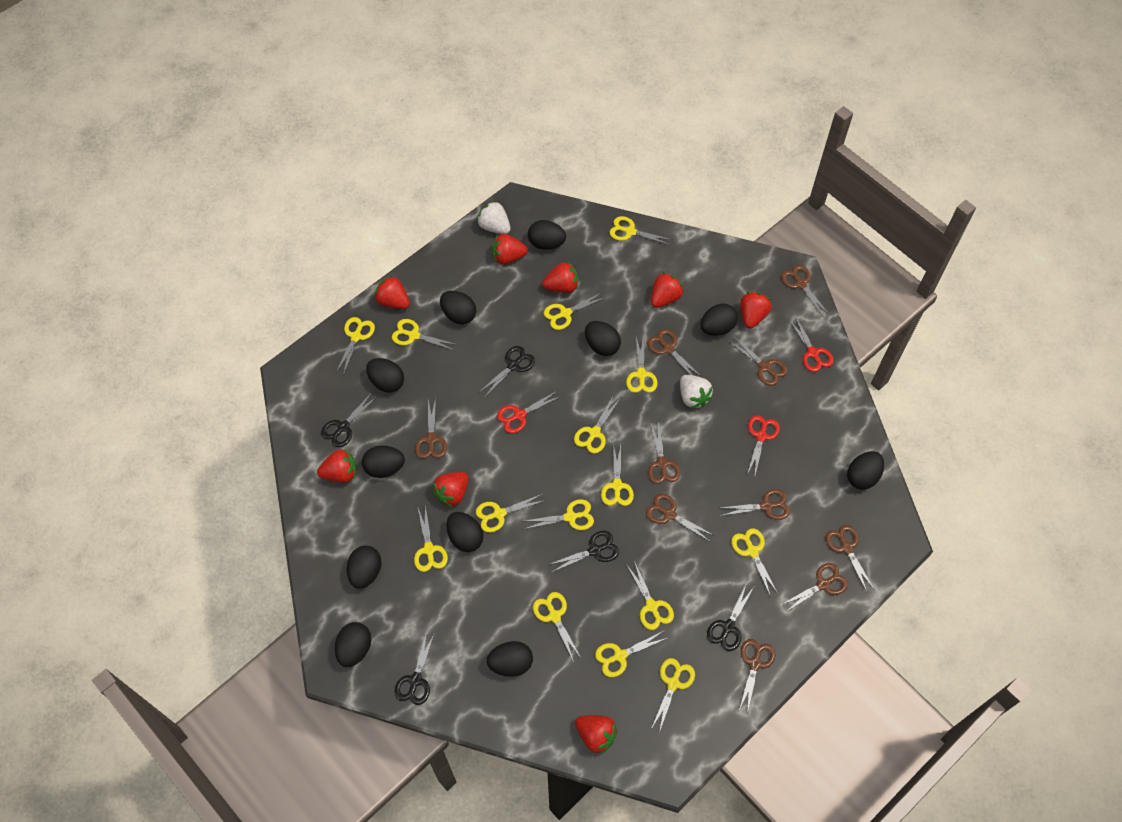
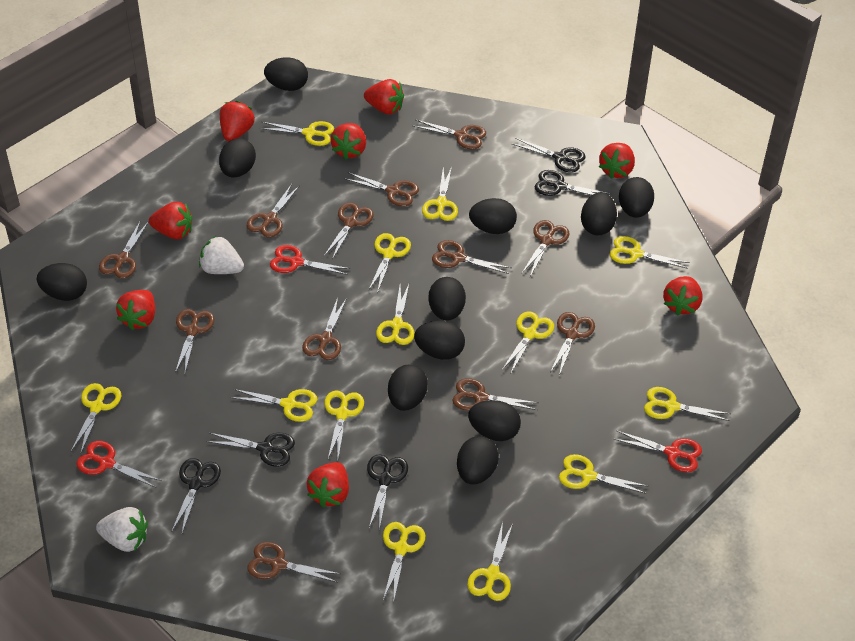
brown scissors: 10 -> 12
yellow scissors: 15 -> 13

